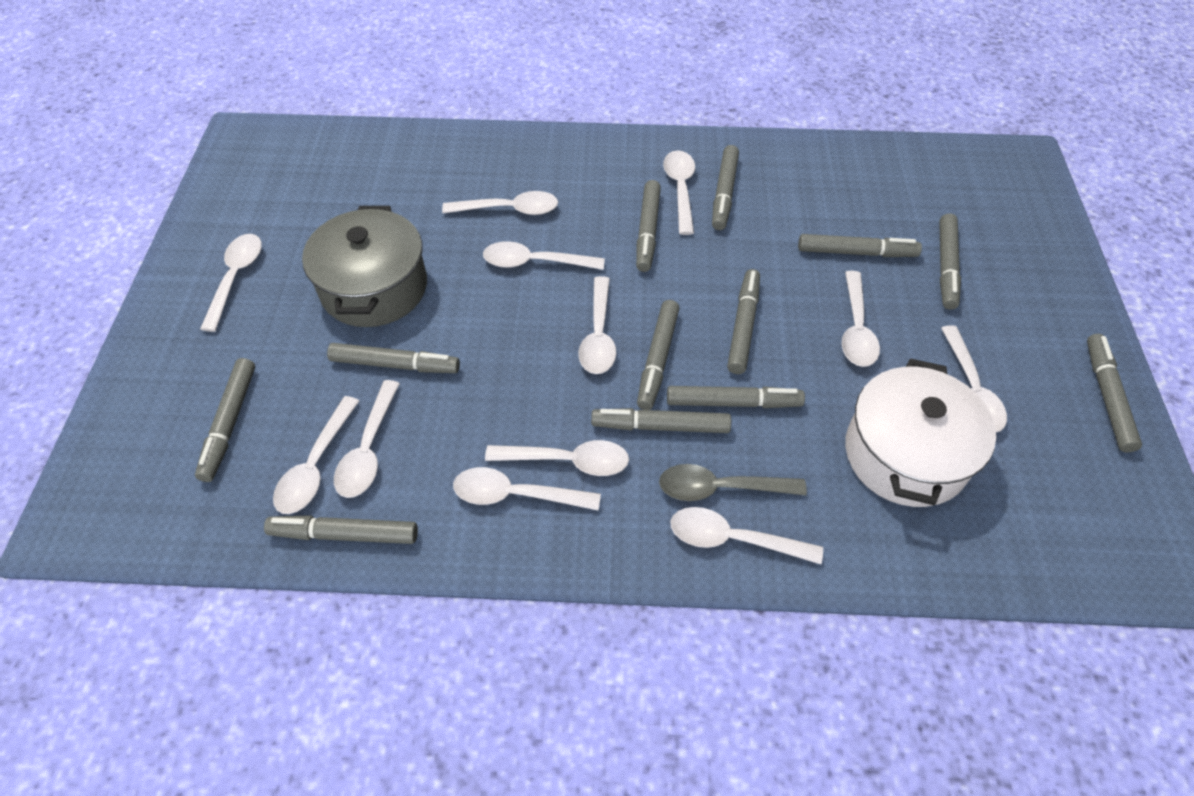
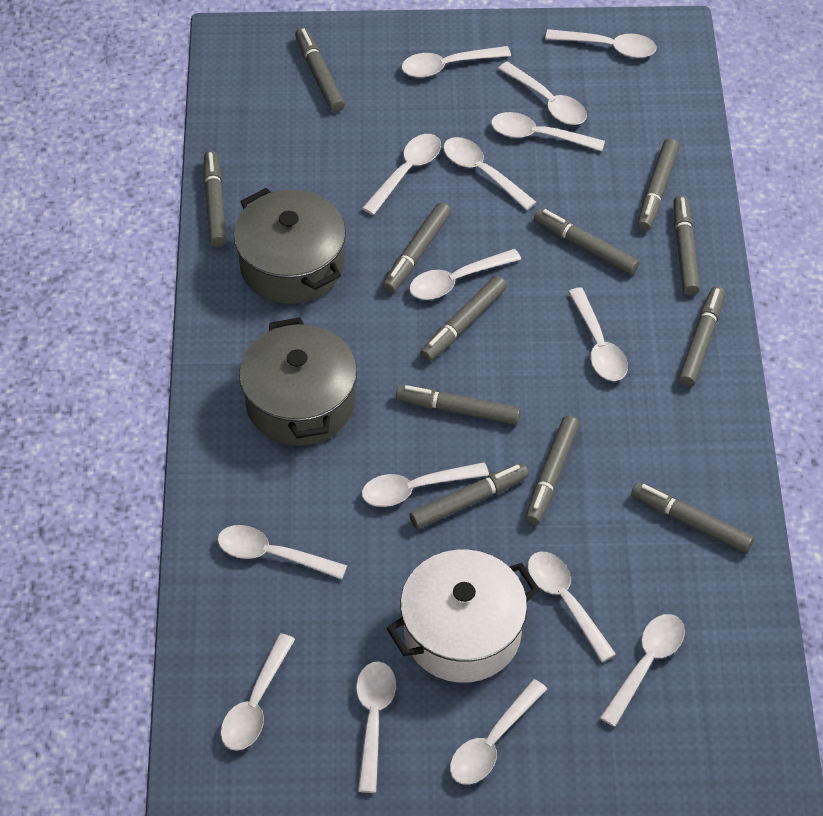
grey pot: 1 -> 2
grey spoon: 1 -> 0
white spoon: 12 -> 15

